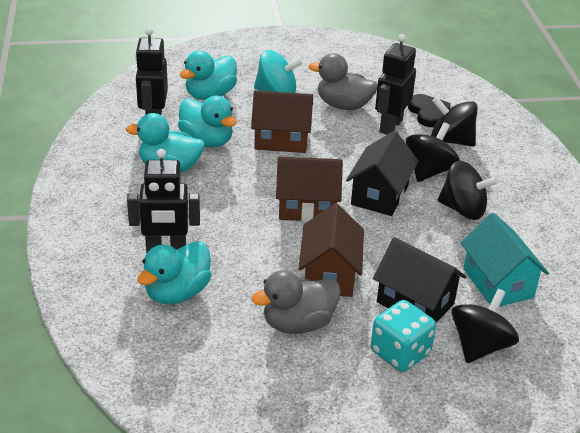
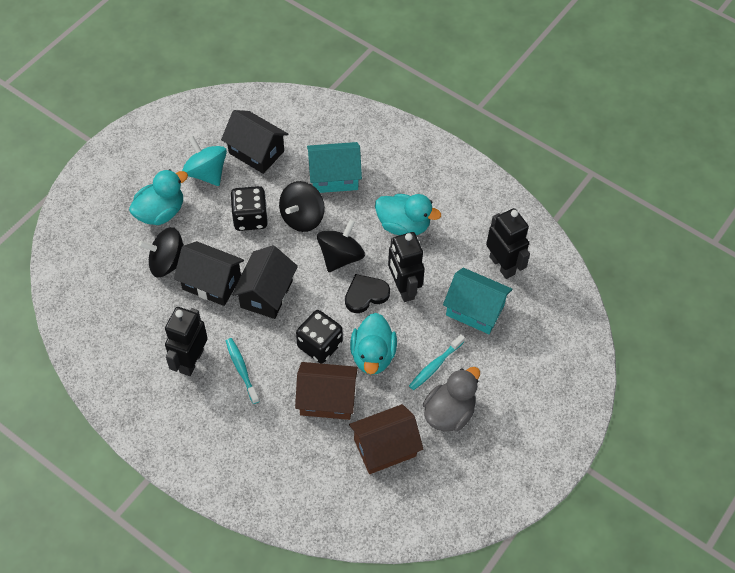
black dice: 0 -> 2
black house: 2 -> 3
black spinning top: 4 -> 3
brown house: 3 -> 2
grey duck: 2 -> 1
turquoise dice: 1 -> 0
turquoise duck: 4 -> 3
turquoise house: 1 -> 2
turquoise toothbrush: 0 -> 2

